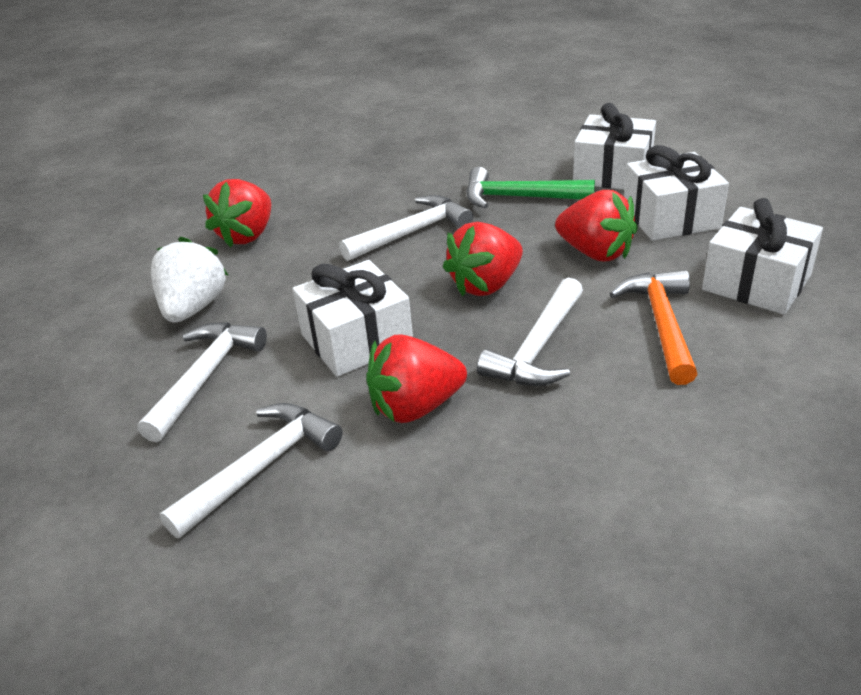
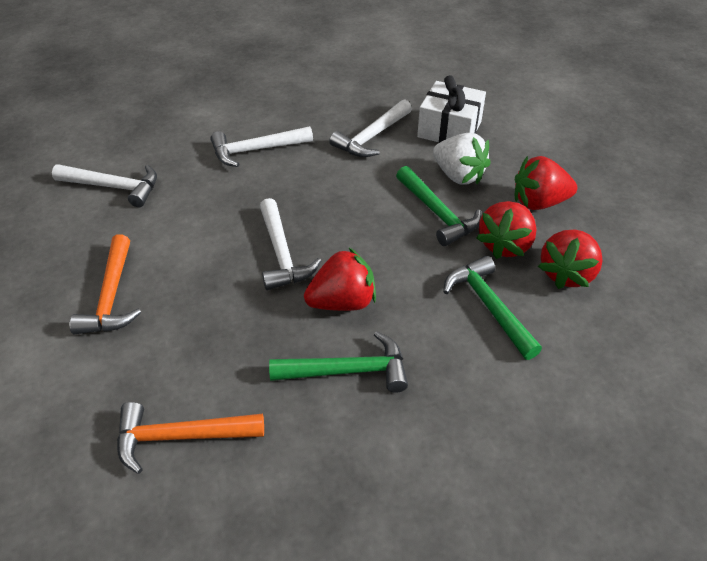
green hammer: 1 -> 3
orange hammer: 1 -> 2
white gift: 4 -> 1

